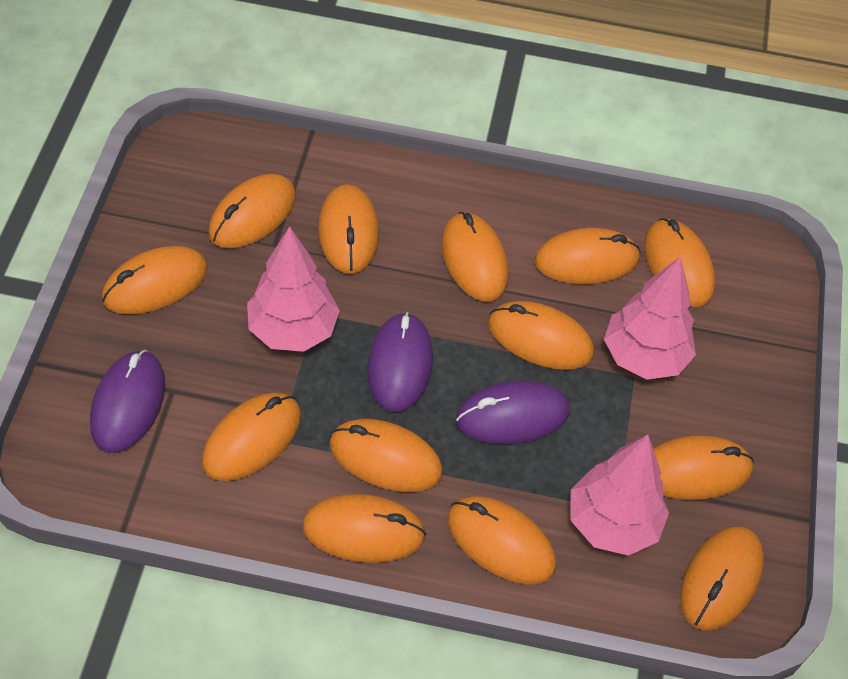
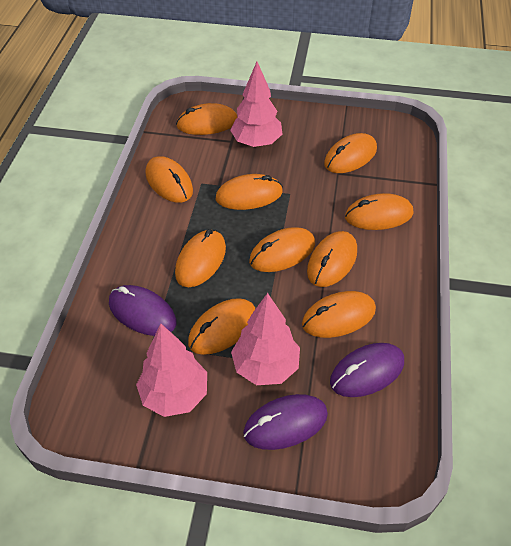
orange mouse: 13 -> 10

